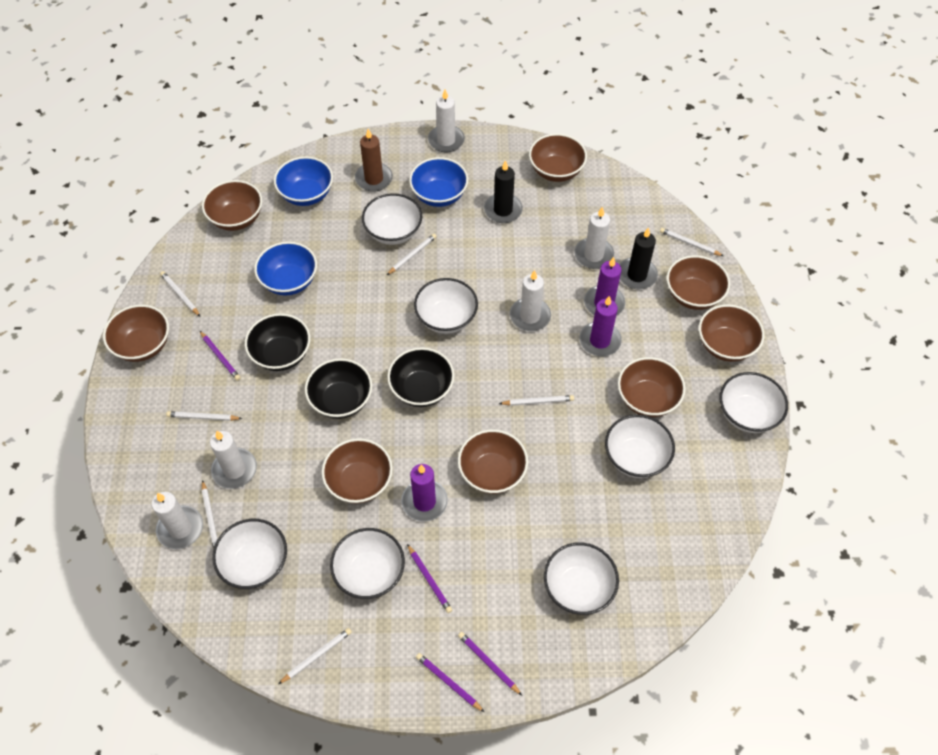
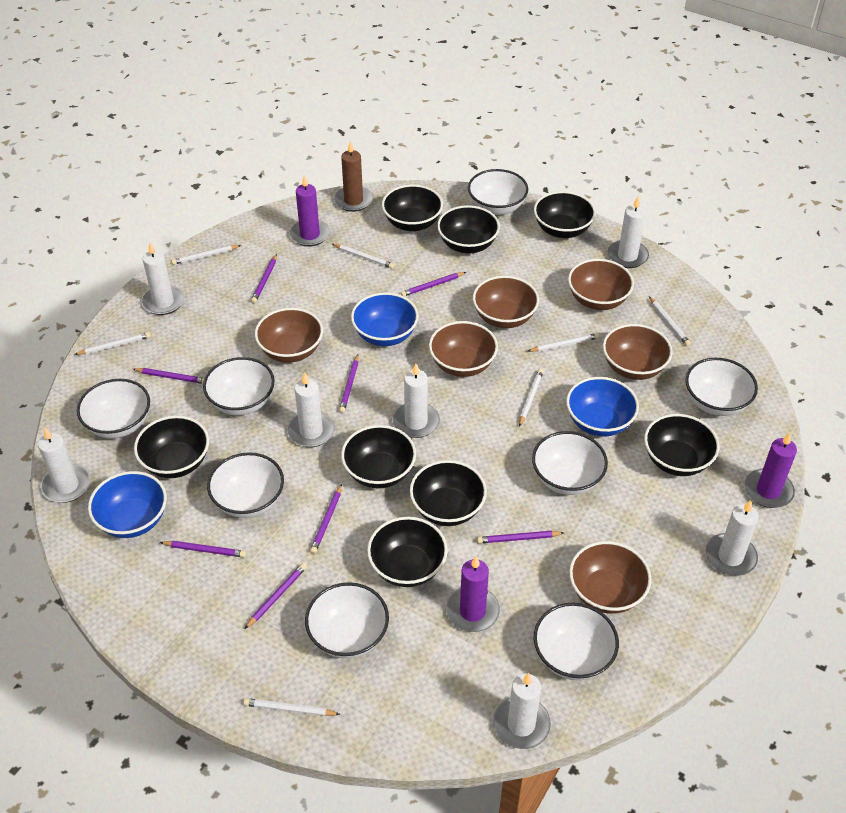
black bowl: 3 -> 8
black candle: 2 -> 0
brown bowl: 8 -> 6
purple pencil: 4 -> 8
white bowl: 7 -> 8
white candle: 5 -> 7

